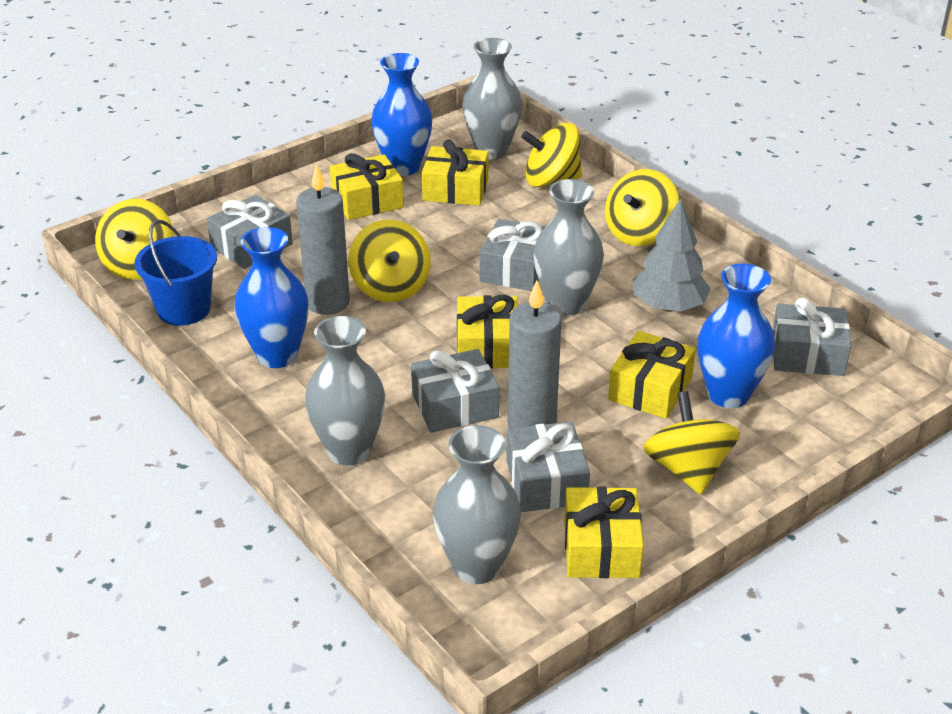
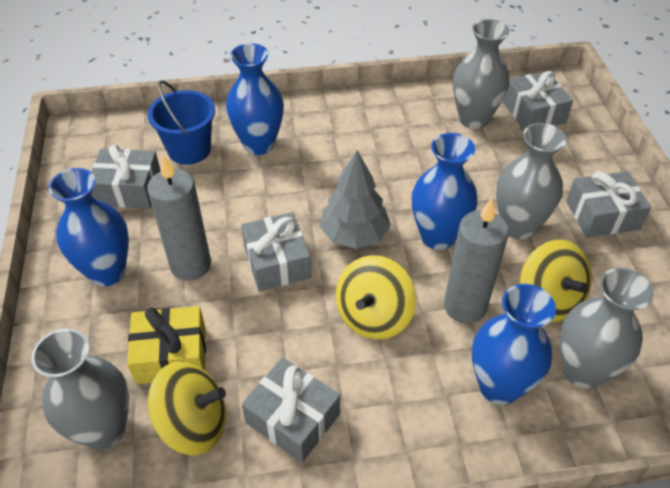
blue vase: 3 -> 4
yellow gift: 5 -> 1
yellow spinning top: 5 -> 3

